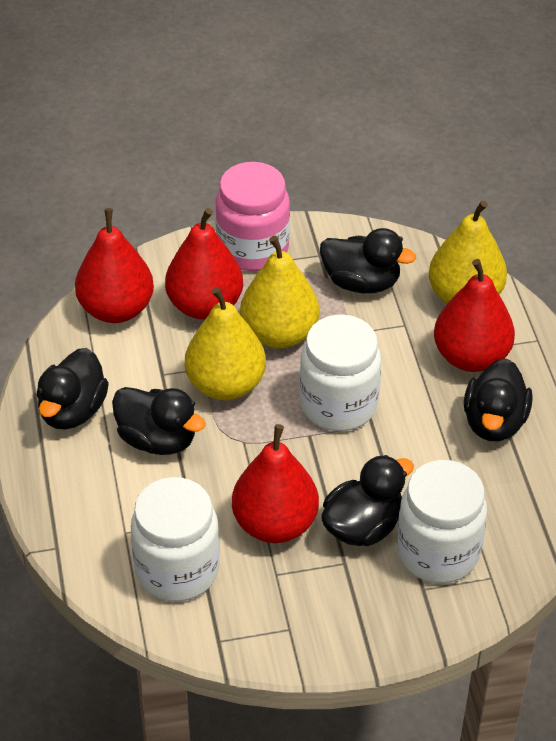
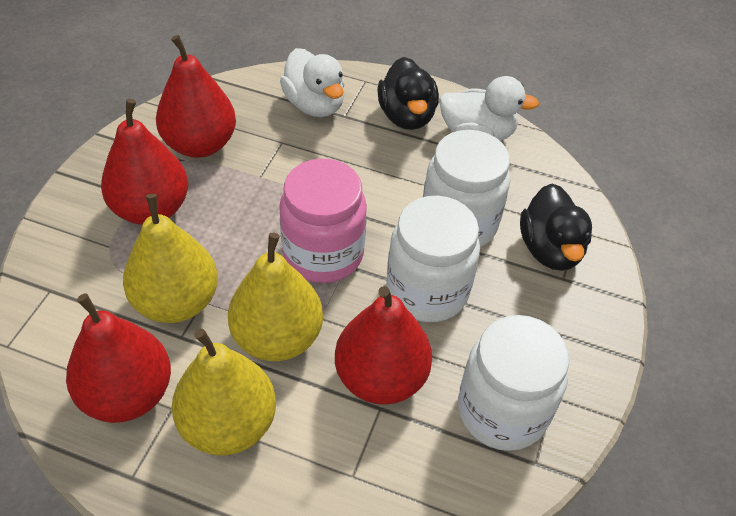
black duck: 5 -> 2
white duck: 0 -> 2

